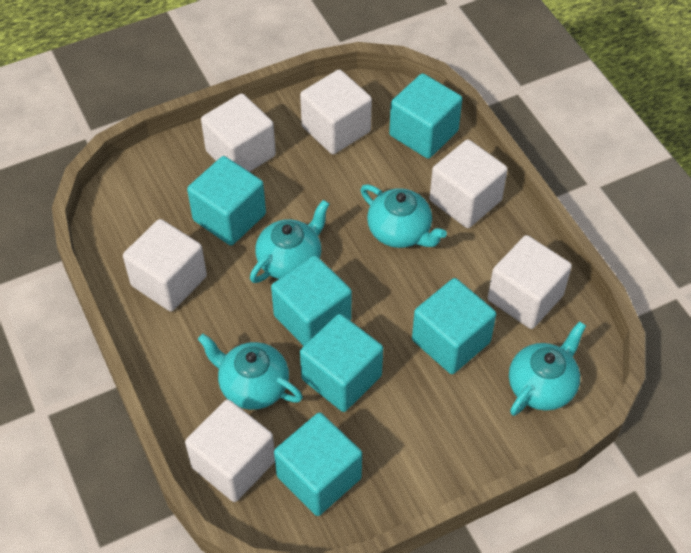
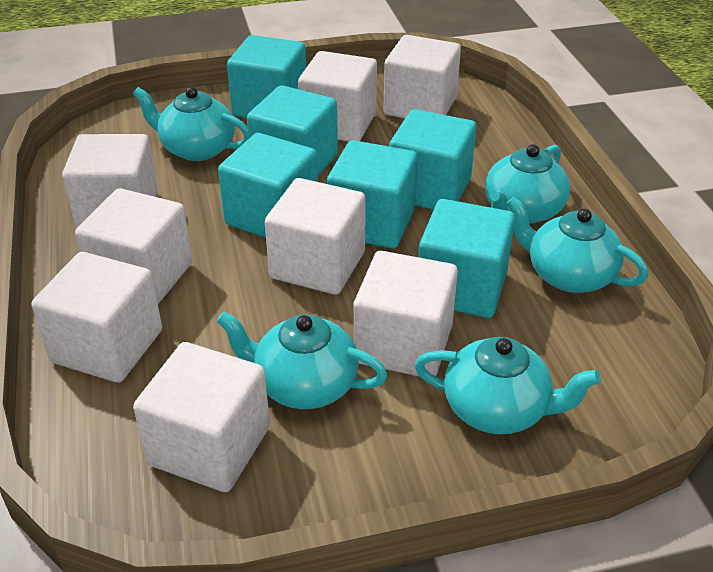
turquoise teapot: 4 -> 5
white cube: 6 -> 8

